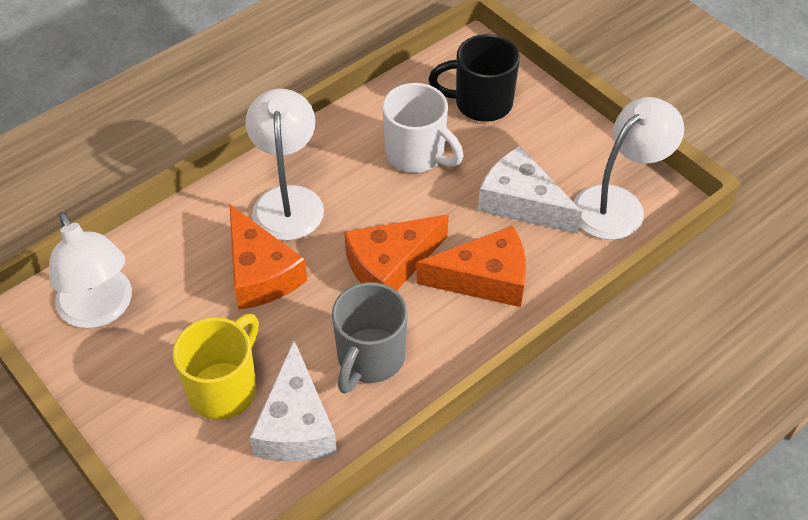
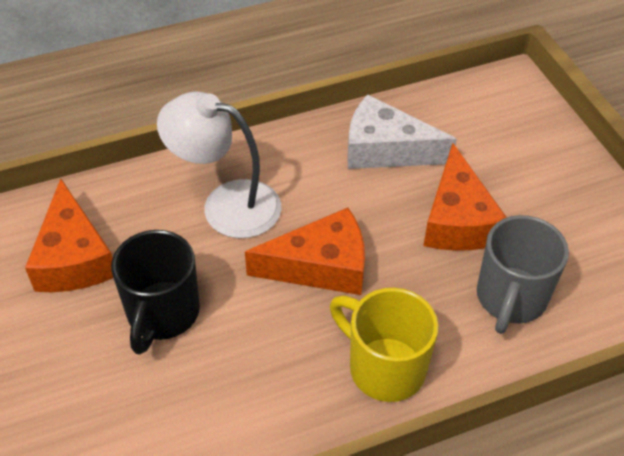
white cheese: 2 -> 1
white lamp: 3 -> 1
white mug: 1 -> 0

